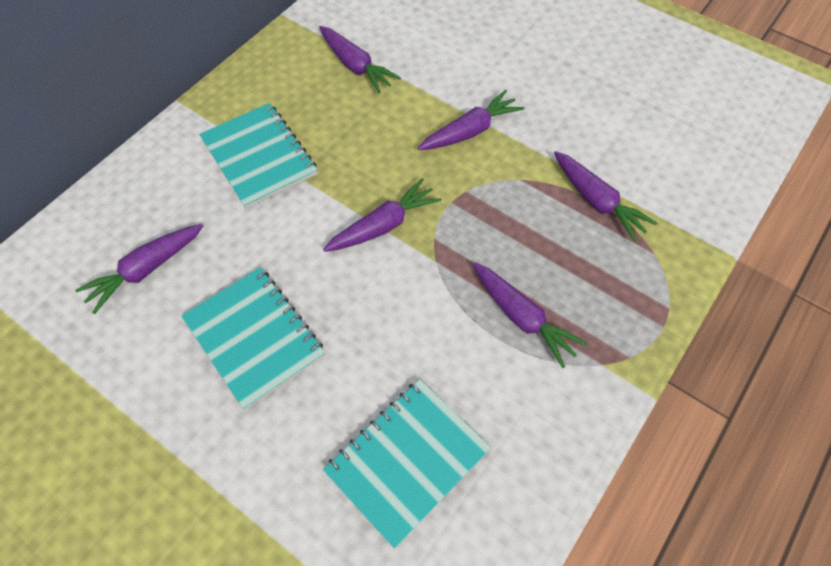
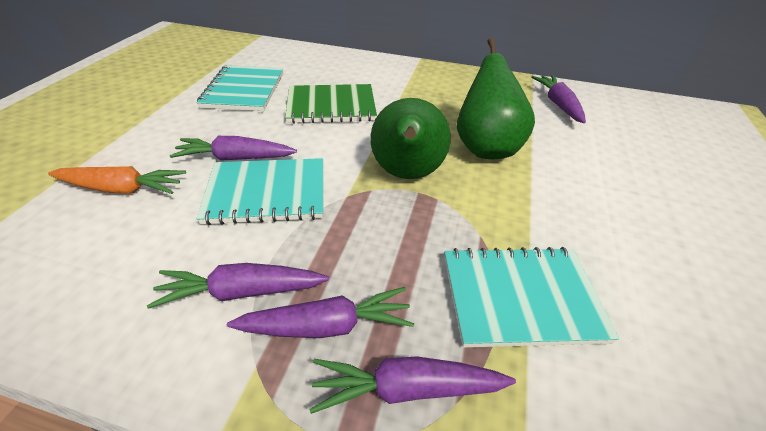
green notebook: 0 -> 1
green pear: 0 -> 2
orange carrot: 0 -> 1
purple carrot: 6 -> 5

